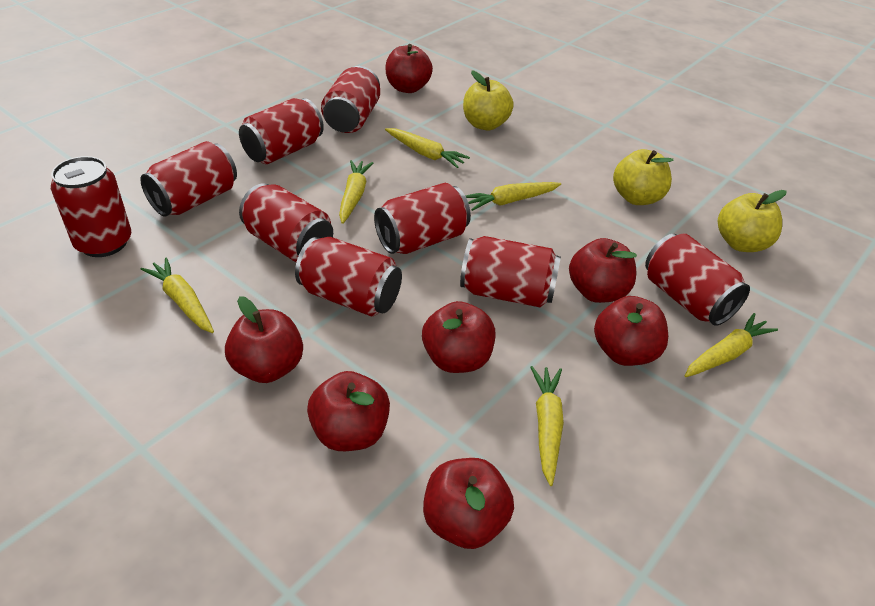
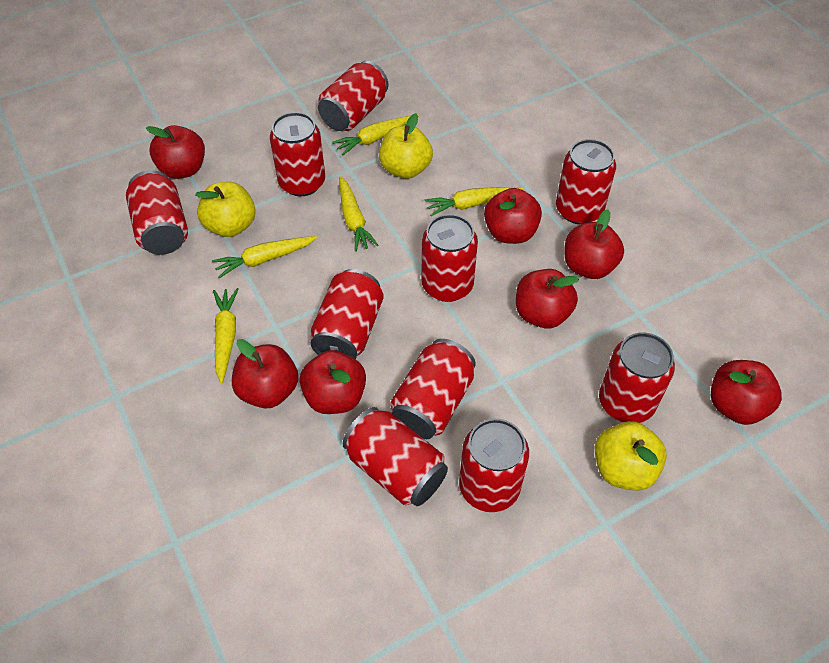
red can: 9 -> 10
yellow carrot: 6 -> 5

